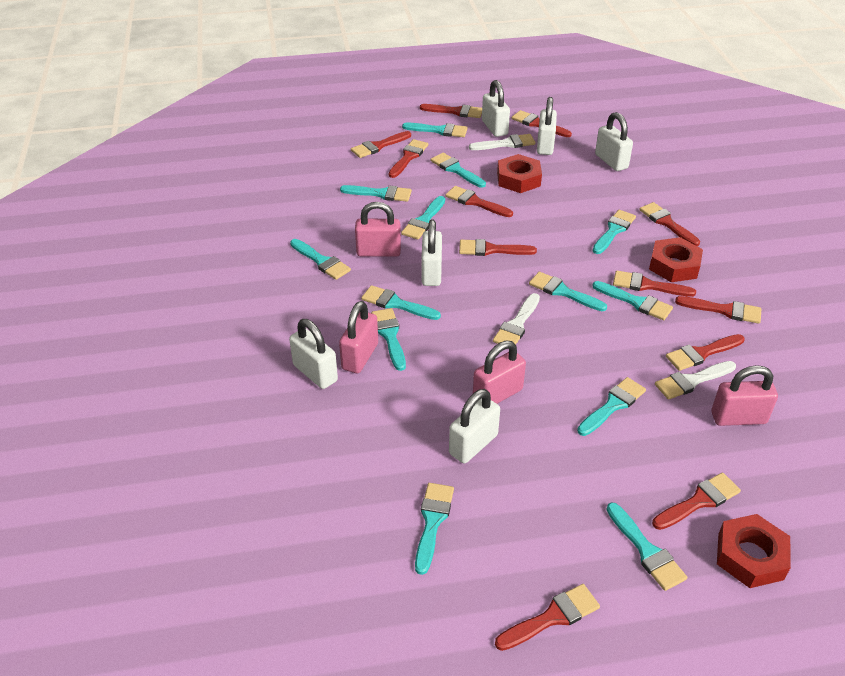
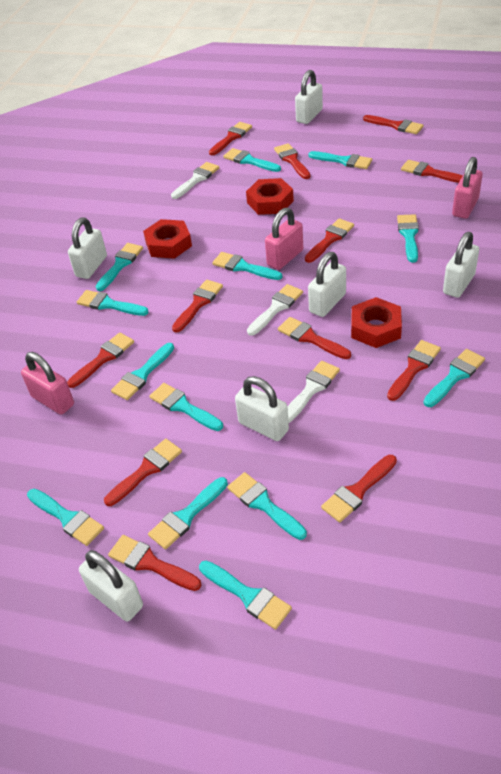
pink padlock: 4 -> 3

